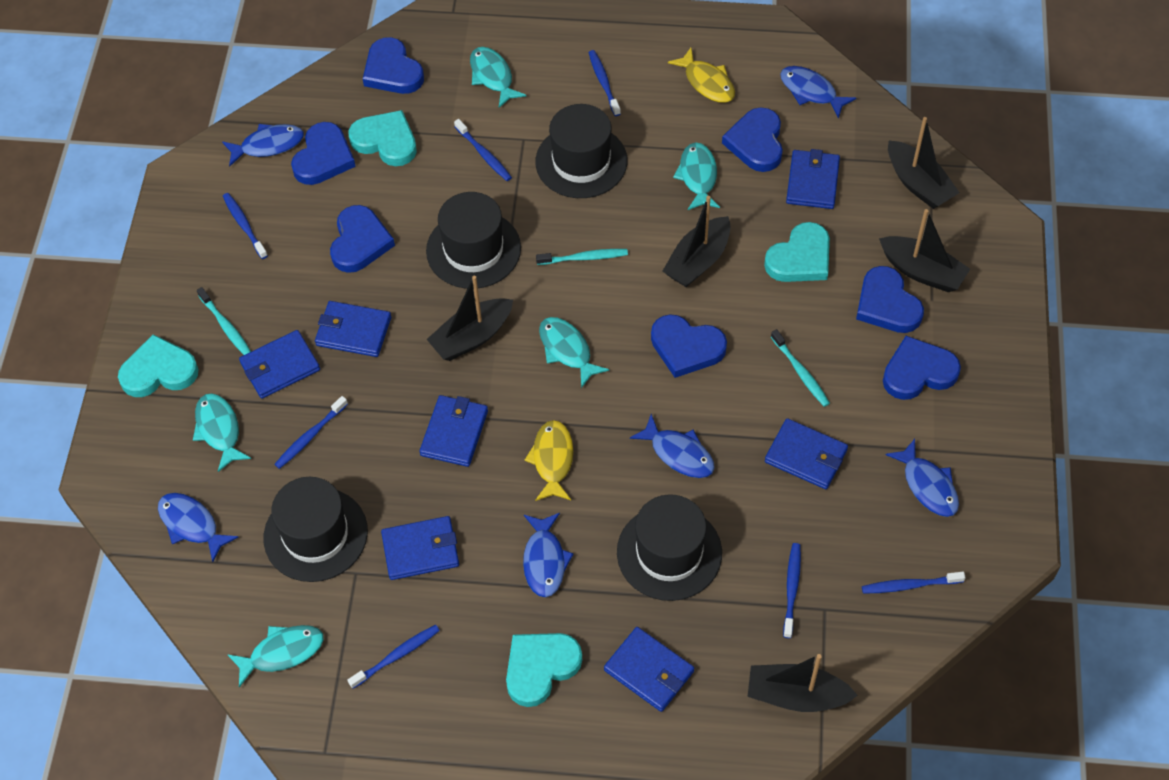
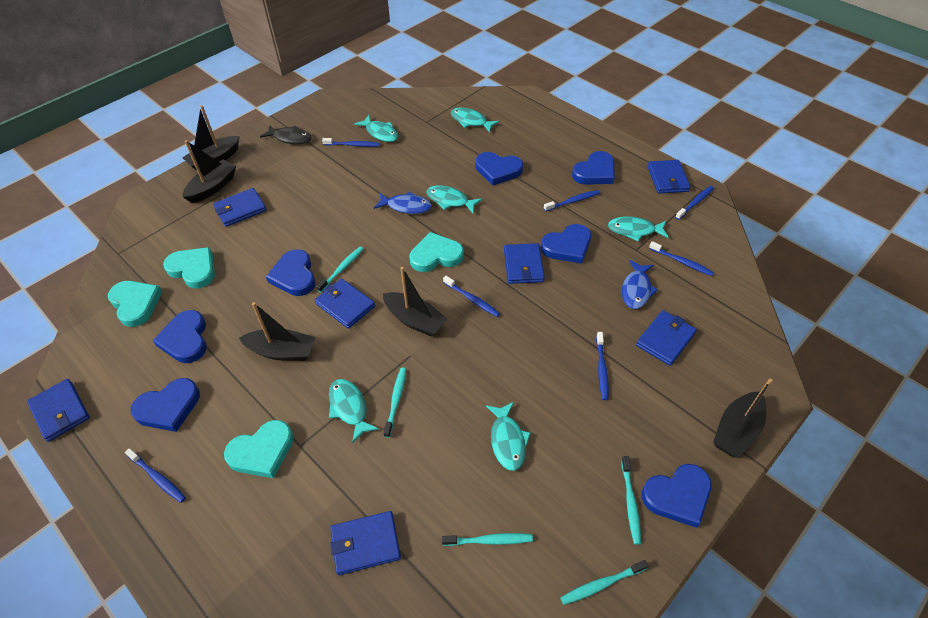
black fish: 0 -> 1
black hat: 4 -> 0
blue fish: 6 -> 2
turquoise fish: 5 -> 6
turquoise toothbrush: 3 -> 5
yellow fish: 2 -> 0

